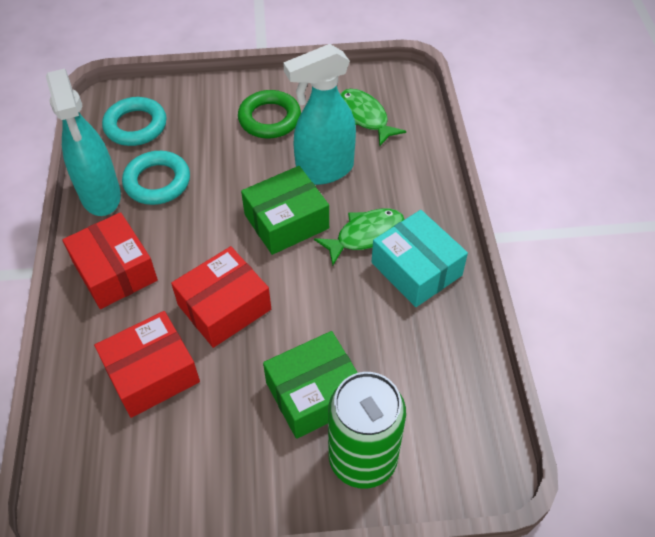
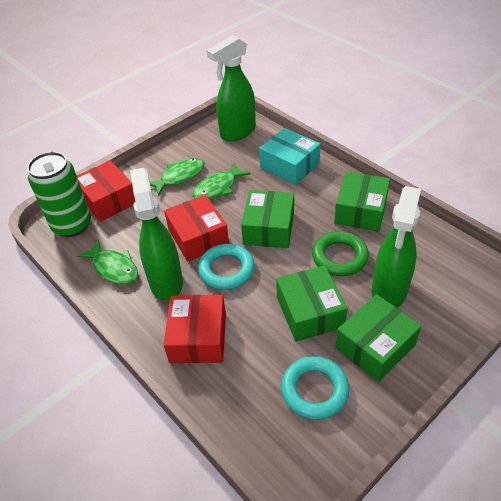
green box: 2 -> 4
green fish: 2 -> 3
green spray bottle: 0 -> 3
turquoise spray bottle: 2 -> 0

